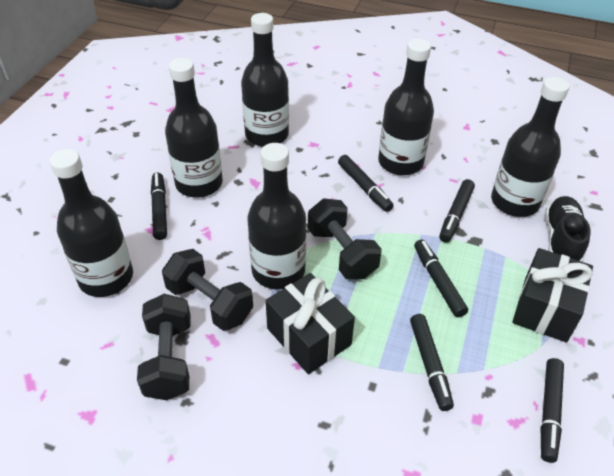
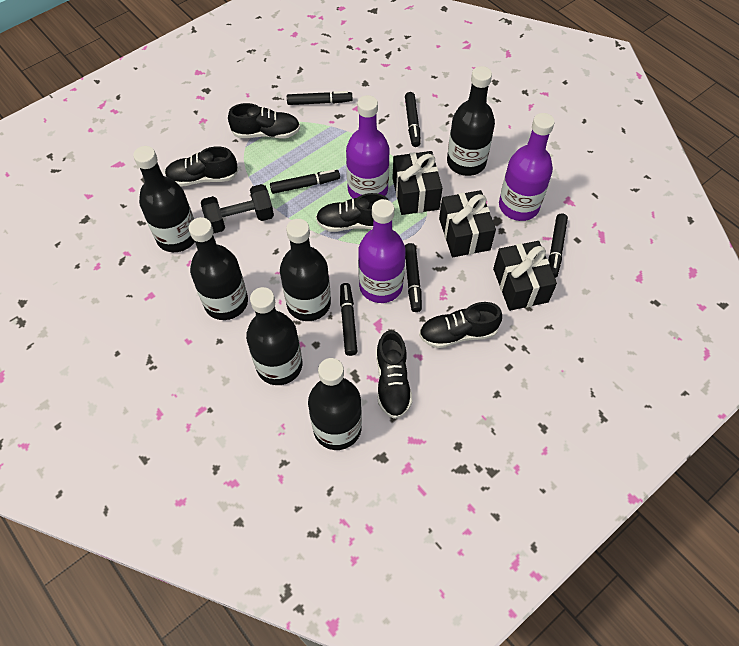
black dumbbell: 3 -> 1
black gift: 2 -> 3
black shoe: 1 -> 5
purple bottle: 0 -> 3

